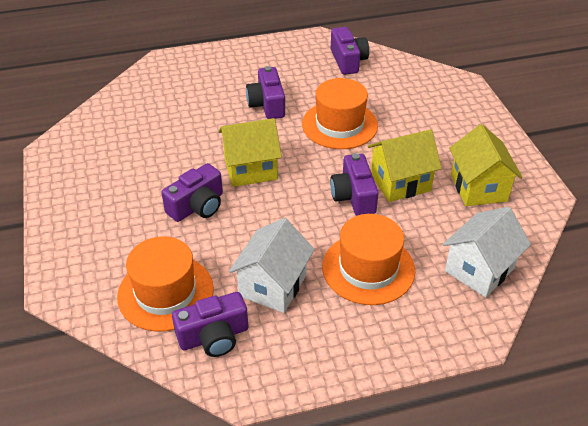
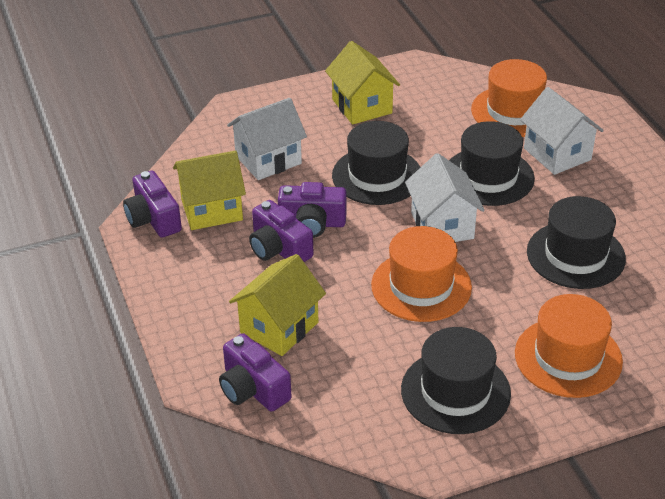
black hat: 0 -> 4
purple camera: 5 -> 4
white house: 2 -> 3

